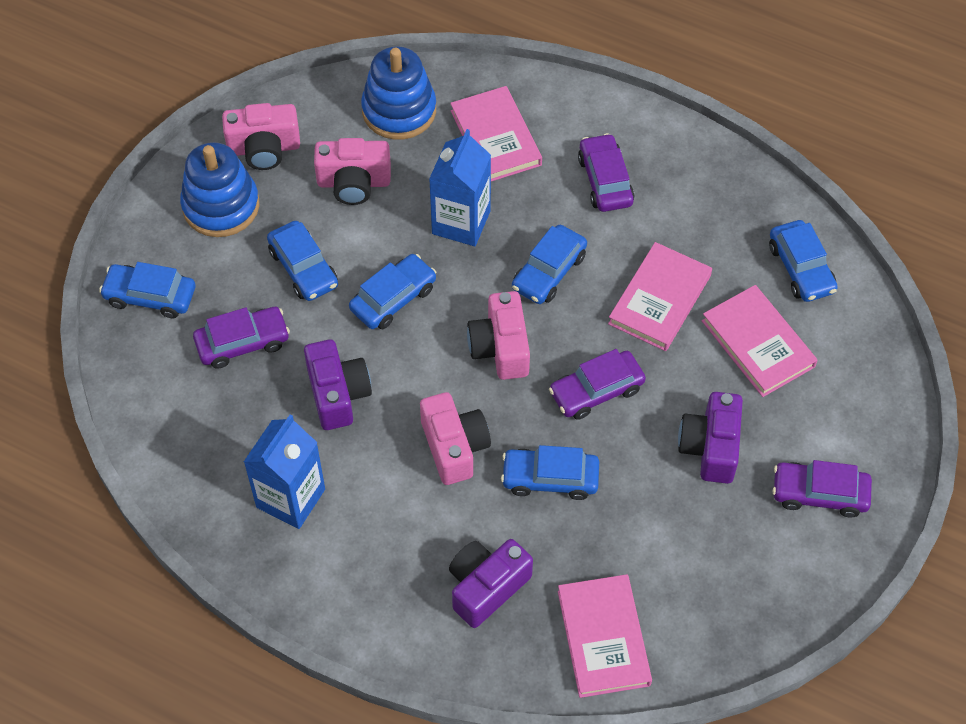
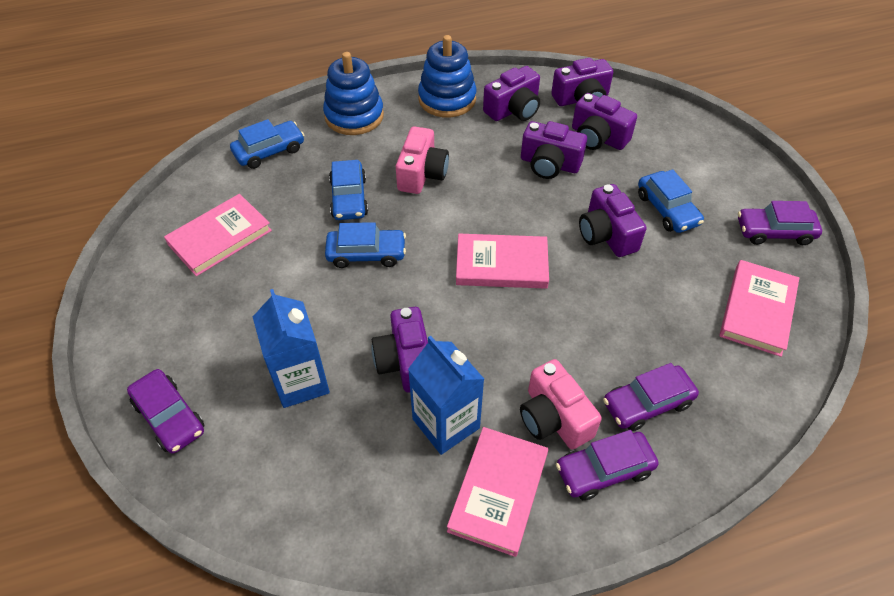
blue car: 6 -> 4
pink camera: 4 -> 2
purple camera: 3 -> 6

